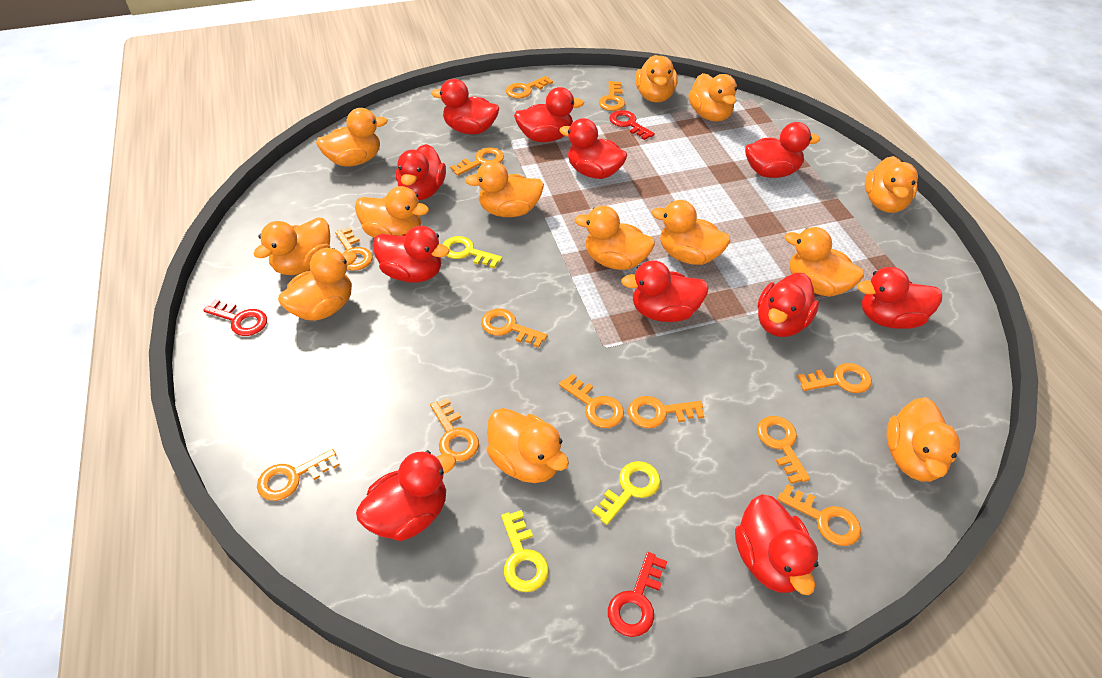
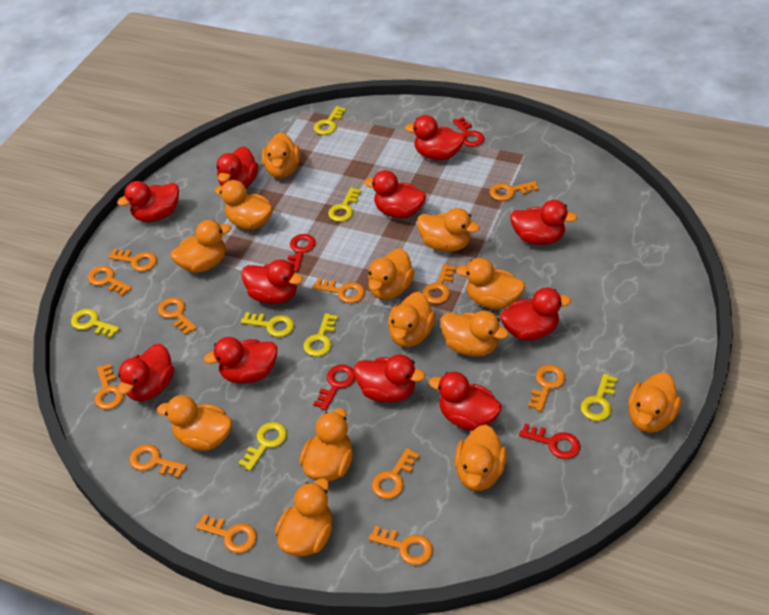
red key: 3 -> 4
yellow key: 3 -> 7

